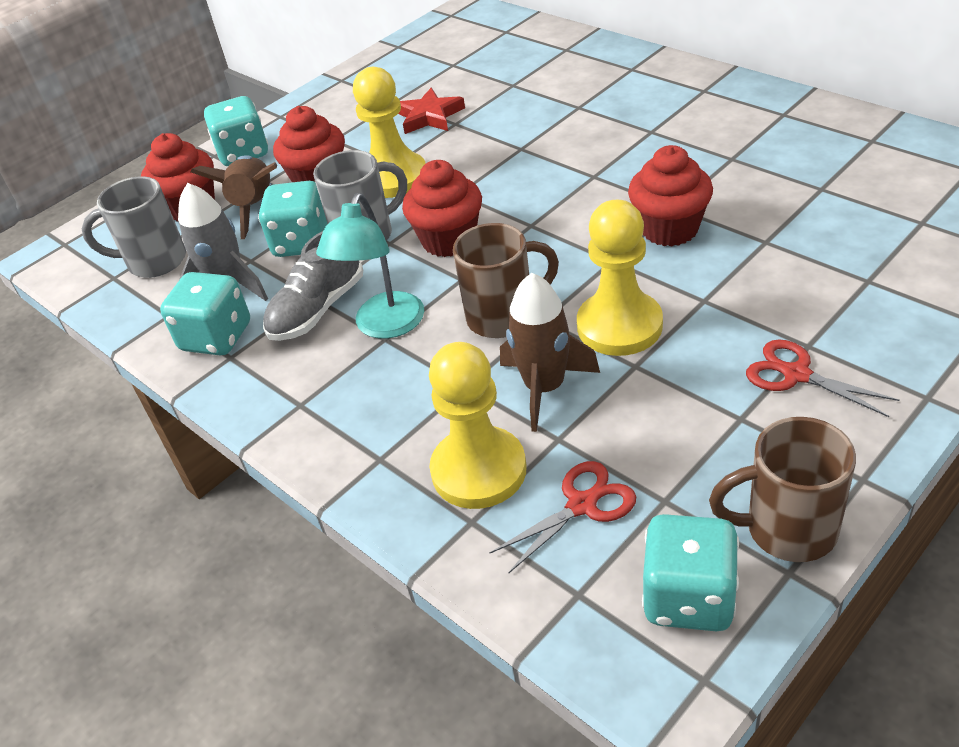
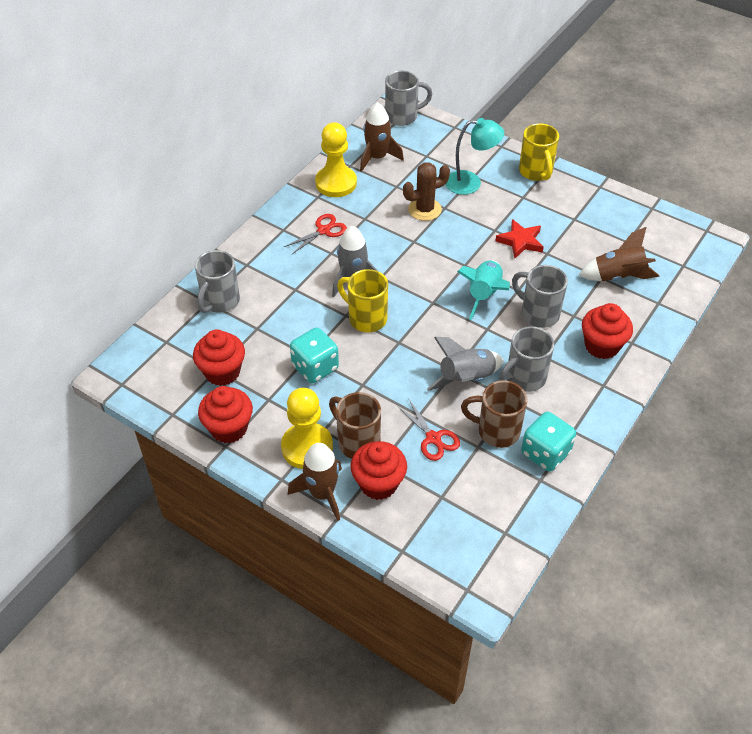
brown cactus: 0 -> 1
brown rocket: 2 -> 3
grey mug: 2 -> 4
grey rocket: 1 -> 2
grey shoe: 1 -> 0
turquoise dice: 4 -> 2
turquoise rocket: 0 -> 1
yellow mug: 0 -> 2
yellow pawn: 3 -> 2

